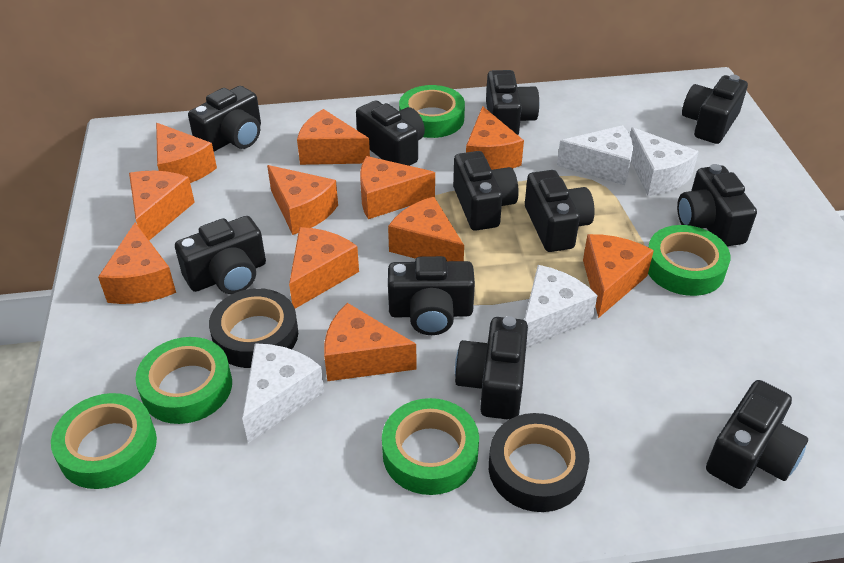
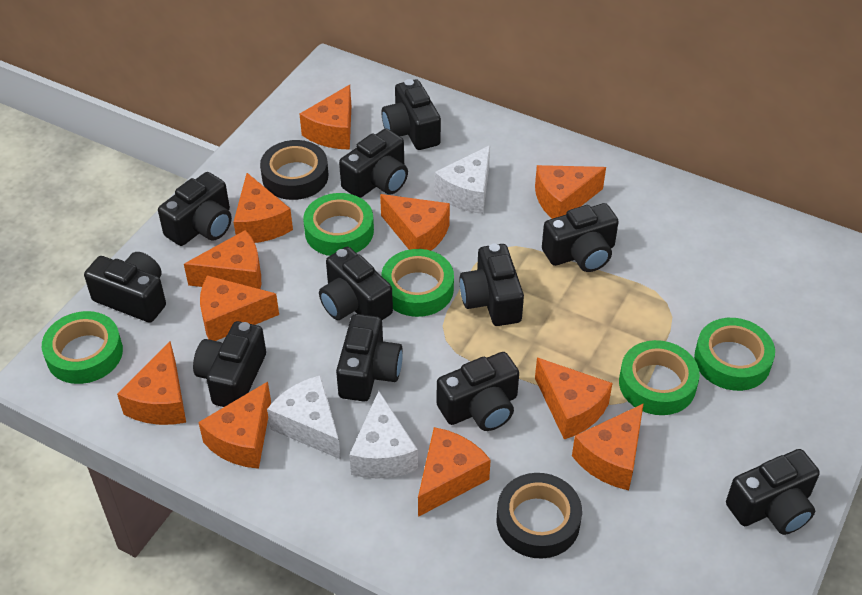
white cheese: 4 -> 3

